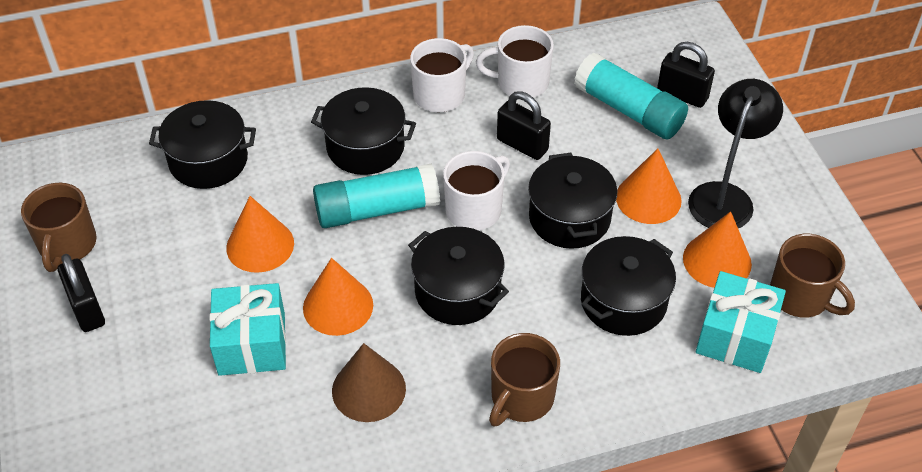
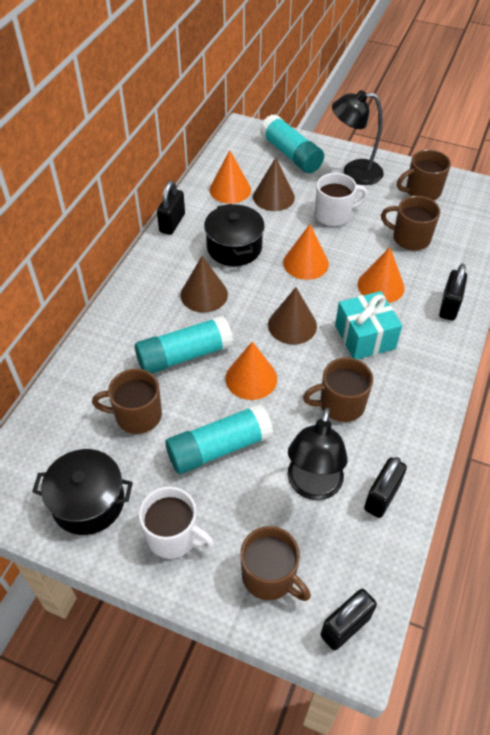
black lamp: 1 -> 2
black padlock: 3 -> 4
black pot: 5 -> 2
brown cone: 1 -> 3
brown mug: 3 -> 5
turquoise gift: 2 -> 1
turquoise glue stick: 2 -> 3
white mug: 3 -> 2

